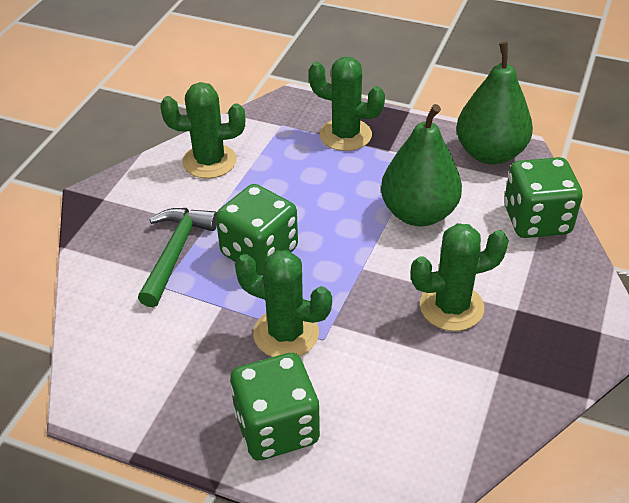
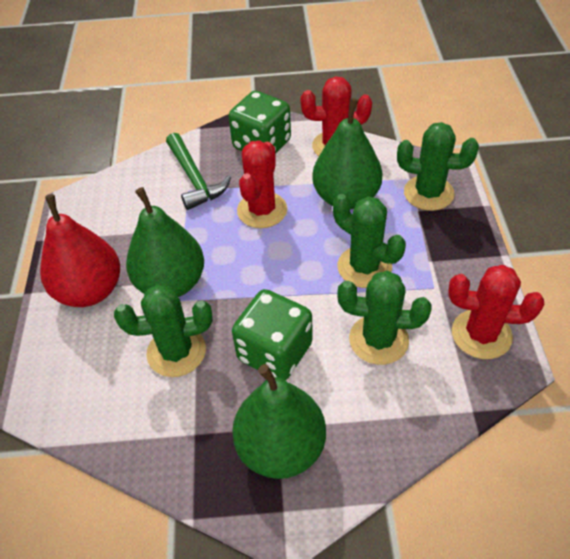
green dice: 3 -> 2
green pear: 2 -> 3
red cactus: 0 -> 3
red pear: 0 -> 1

